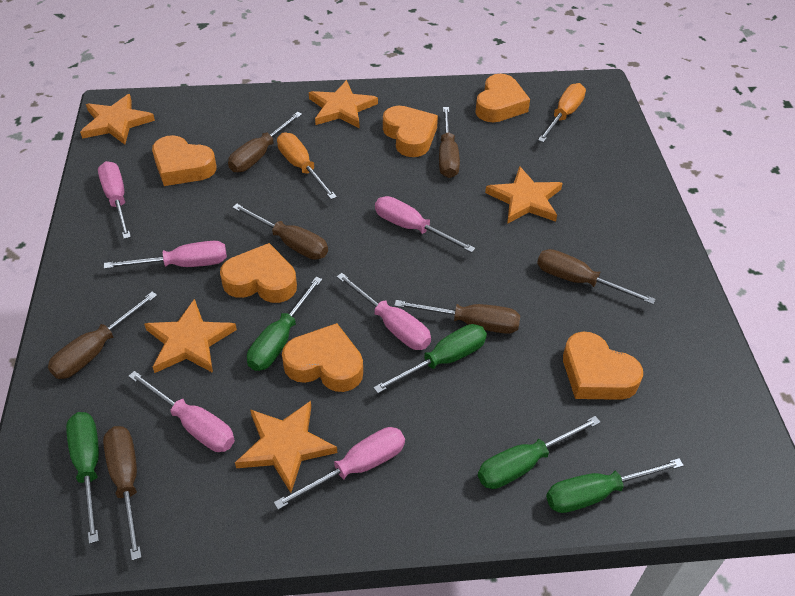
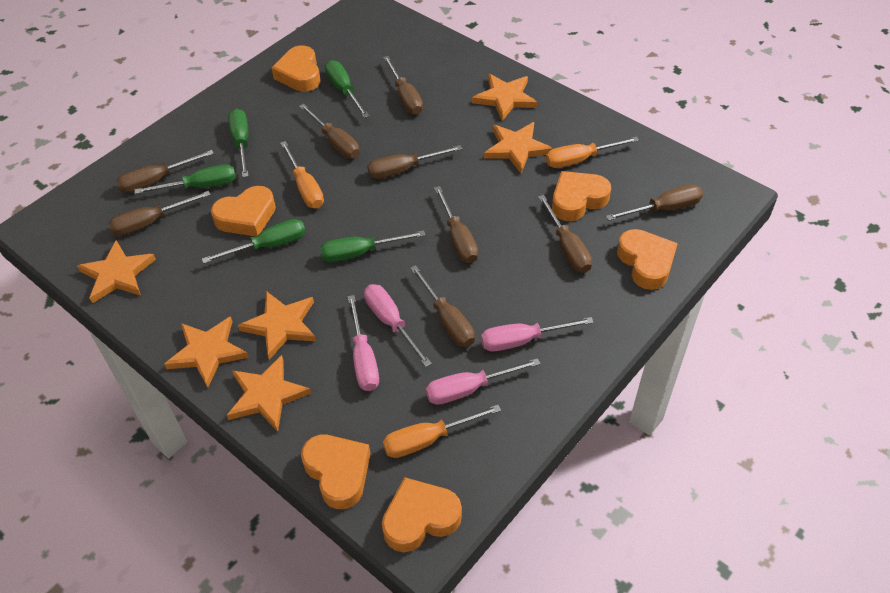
brown screwdriver: 7 -> 9
orange screwdriver: 2 -> 3
orange star: 5 -> 6
pink screwdriver: 6 -> 4

